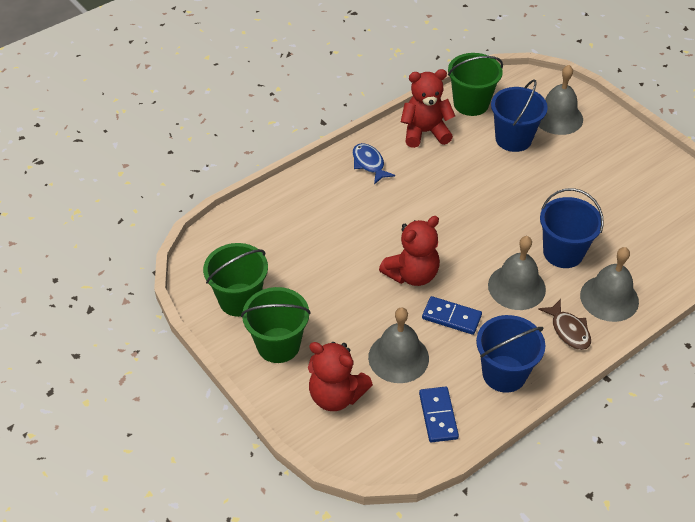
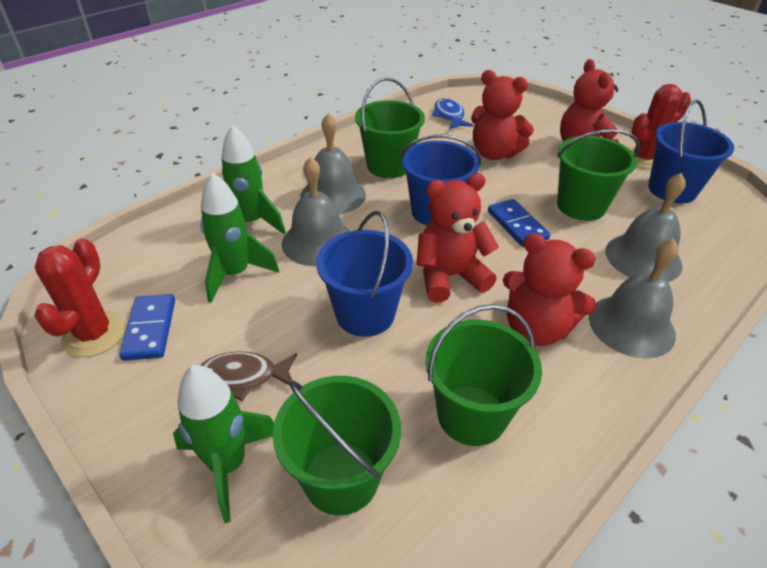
green bucket: 3 -> 4
green rocket: 0 -> 3
red cactus: 0 -> 2
red teddy bear: 3 -> 4

